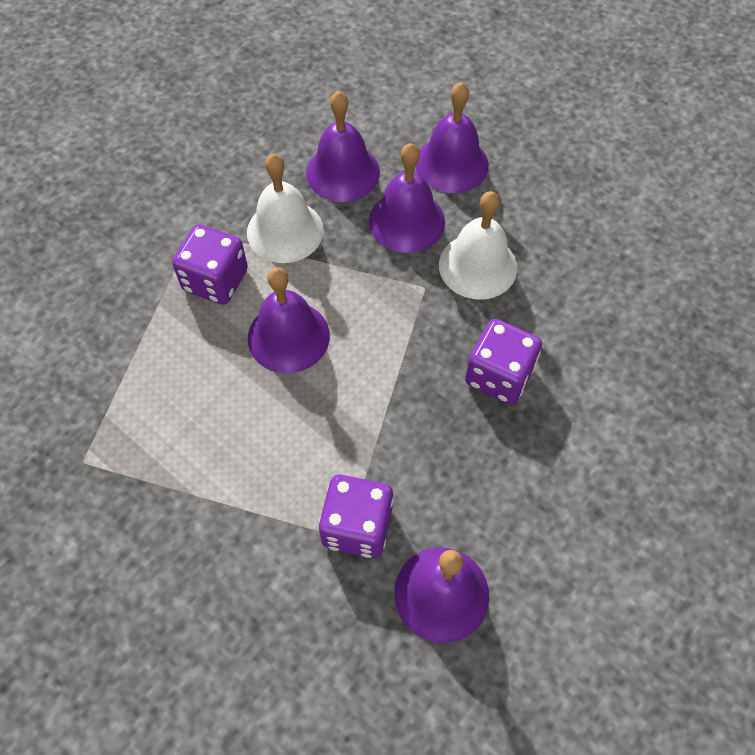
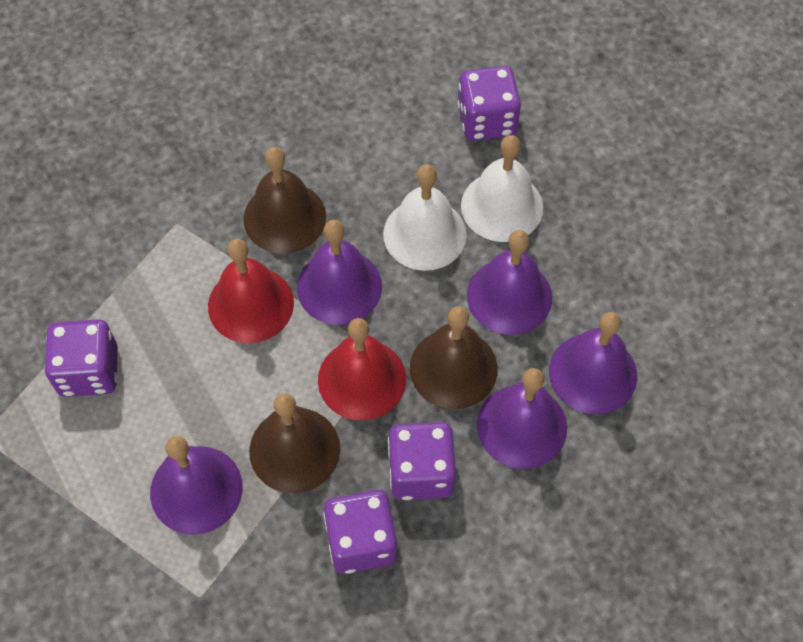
brown bell: 0 -> 3
purple dice: 3 -> 4
red bell: 0 -> 2

